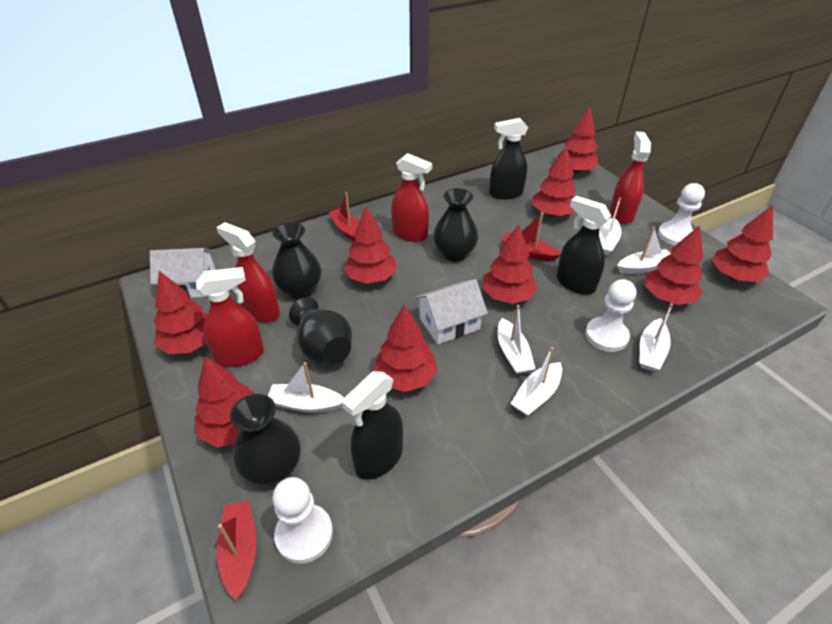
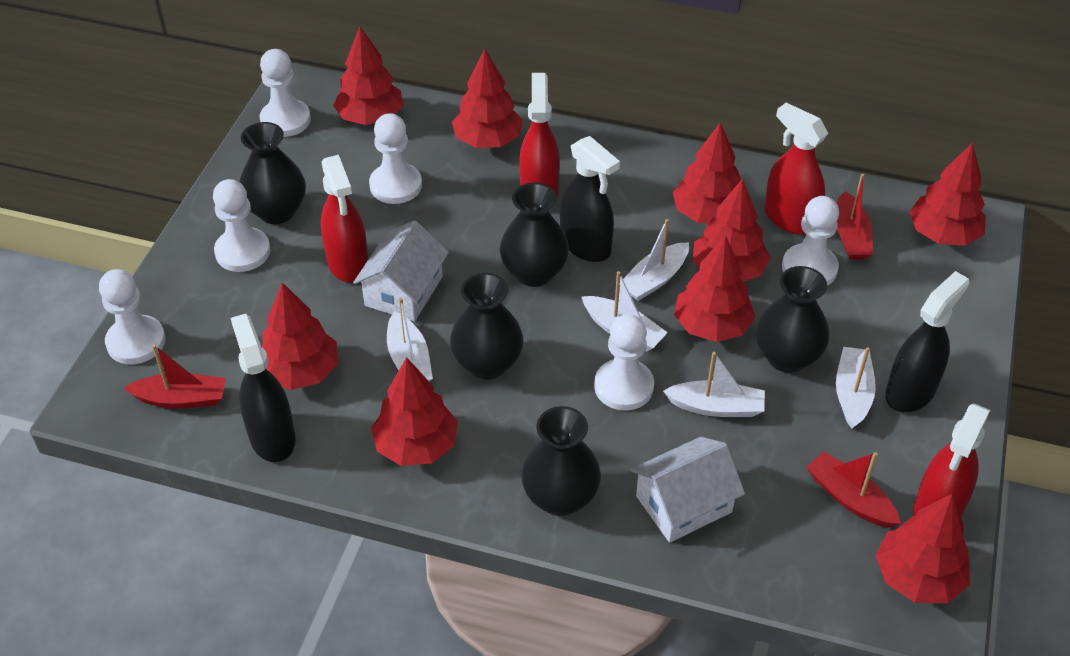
black vase: 4 -> 5
white boat: 6 -> 5
white pawn: 3 -> 6

